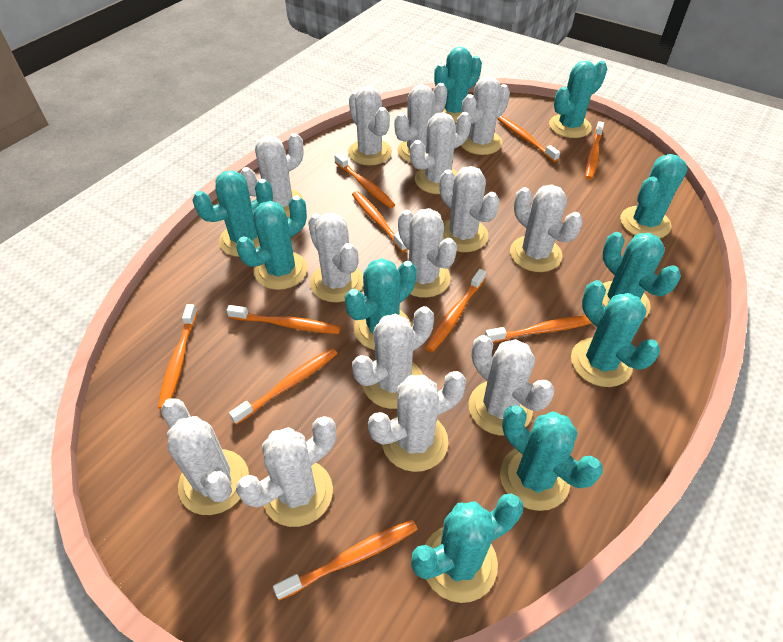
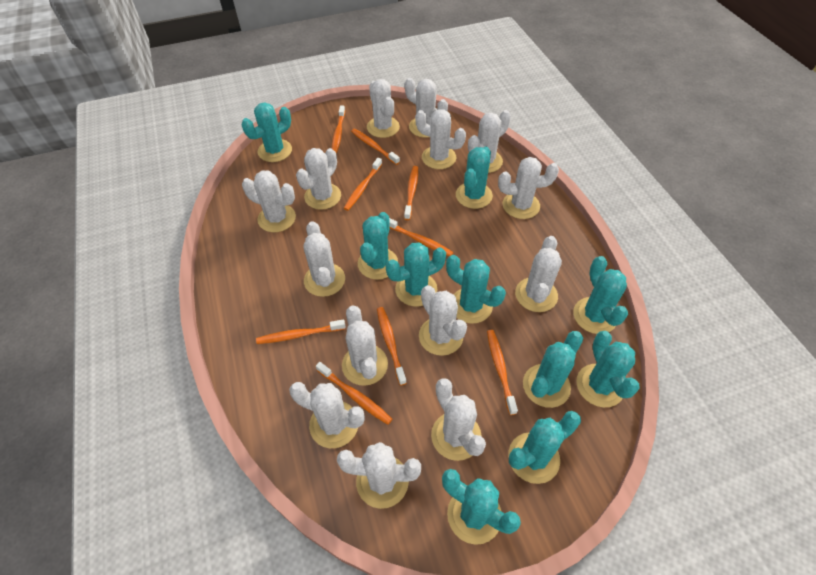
orange toothbrush: 10 -> 9

